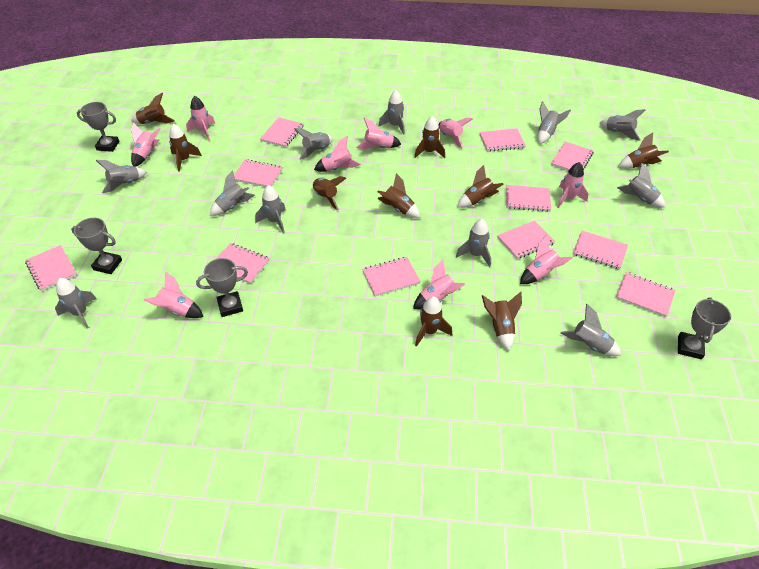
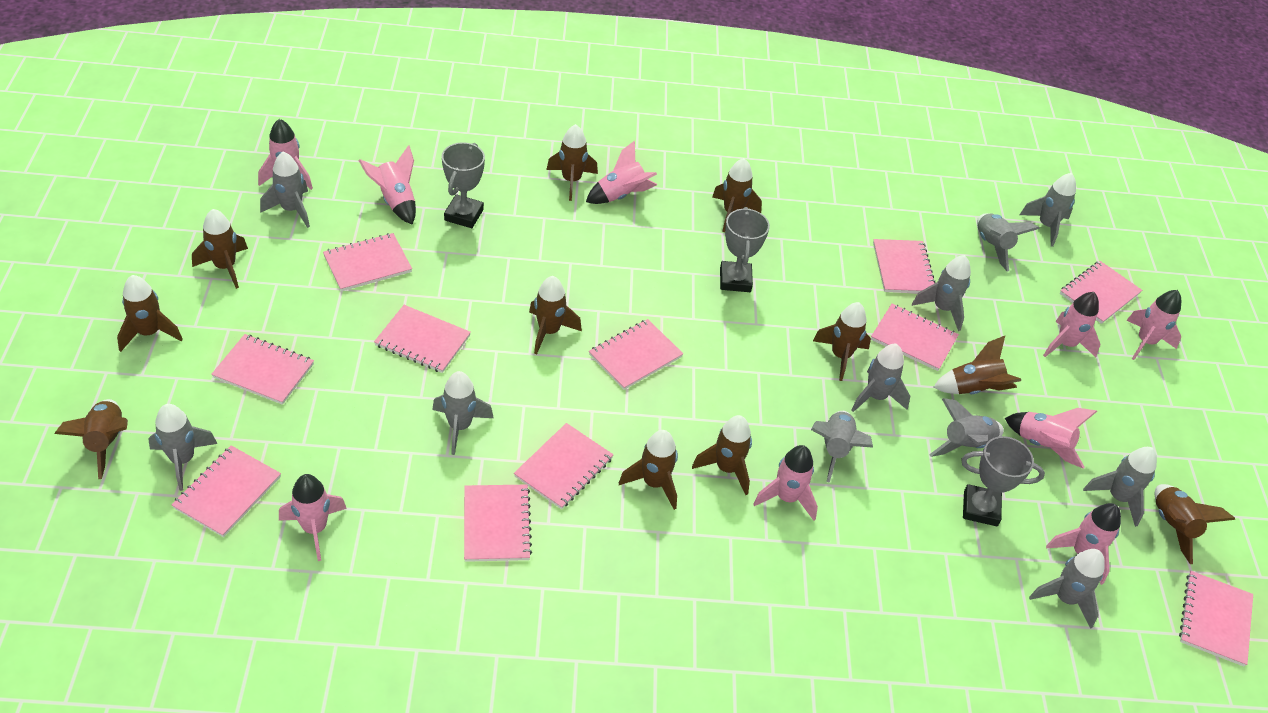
brown rocket: 9 -> 11
grey trophy: 4 -> 3

